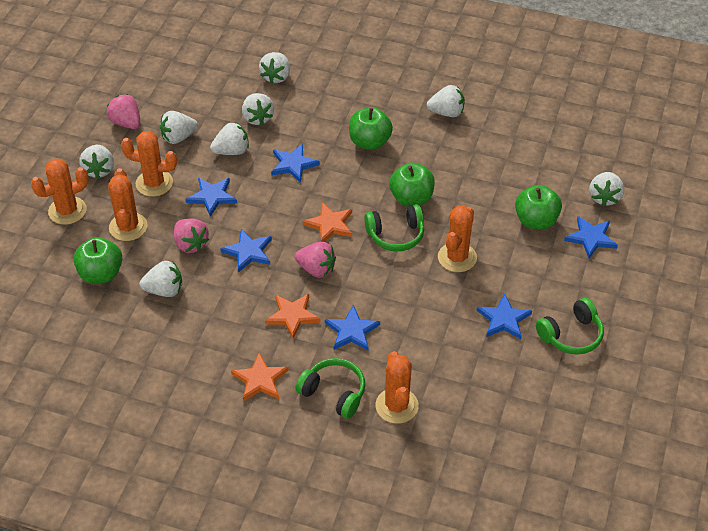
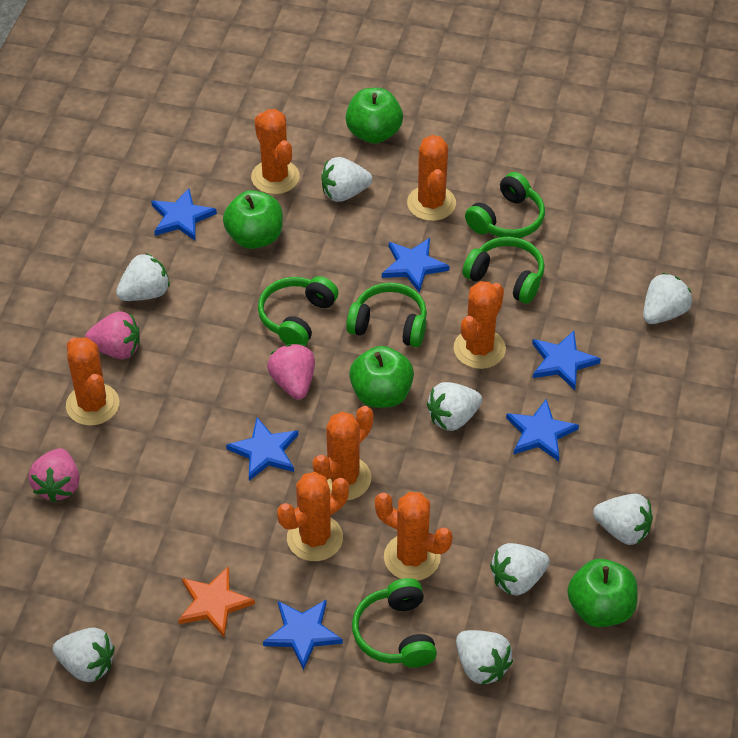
green headphones: 3 -> 5
orange cactus: 5 -> 7
orange star: 3 -> 1

